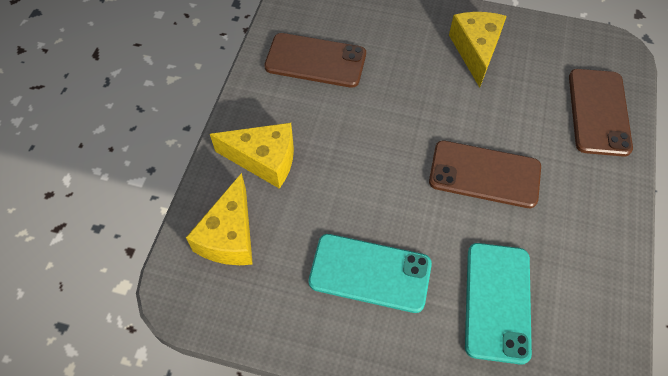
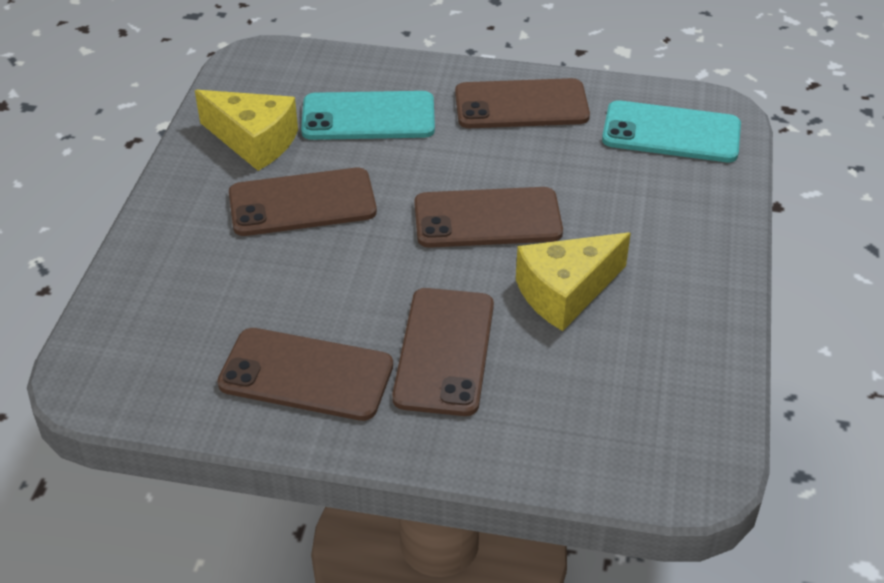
brown phone: 3 -> 5
yellow cheese: 3 -> 2

